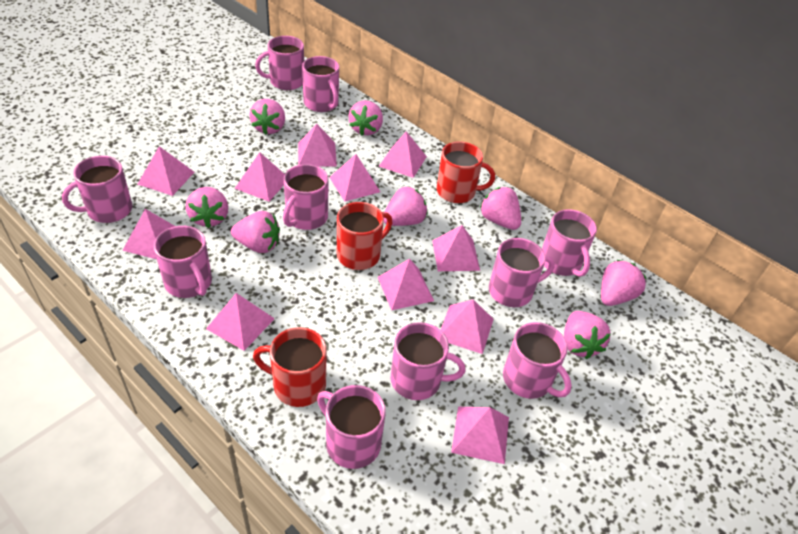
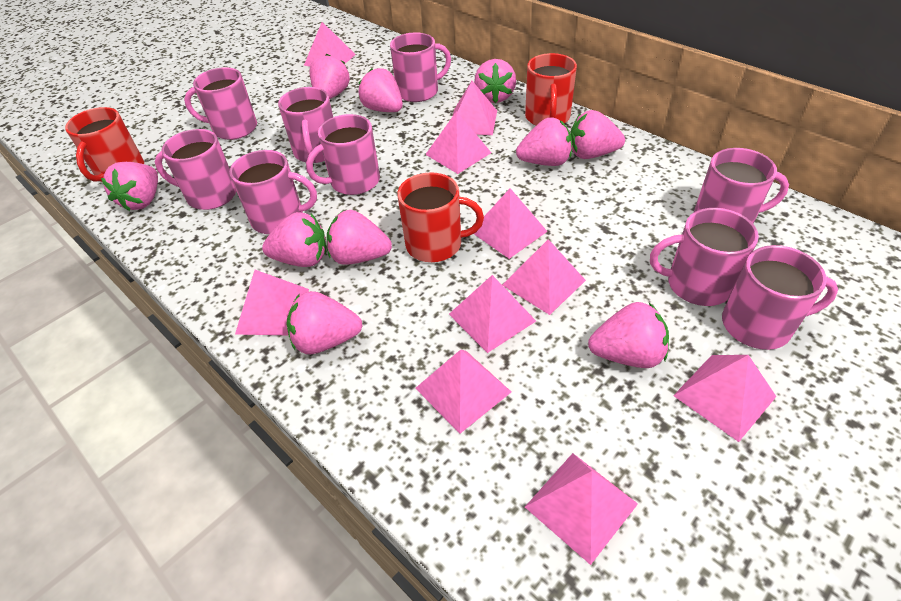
pink mug: 10 -> 9
pink pyramid: 11 -> 10
pink strawberry: 8 -> 10

